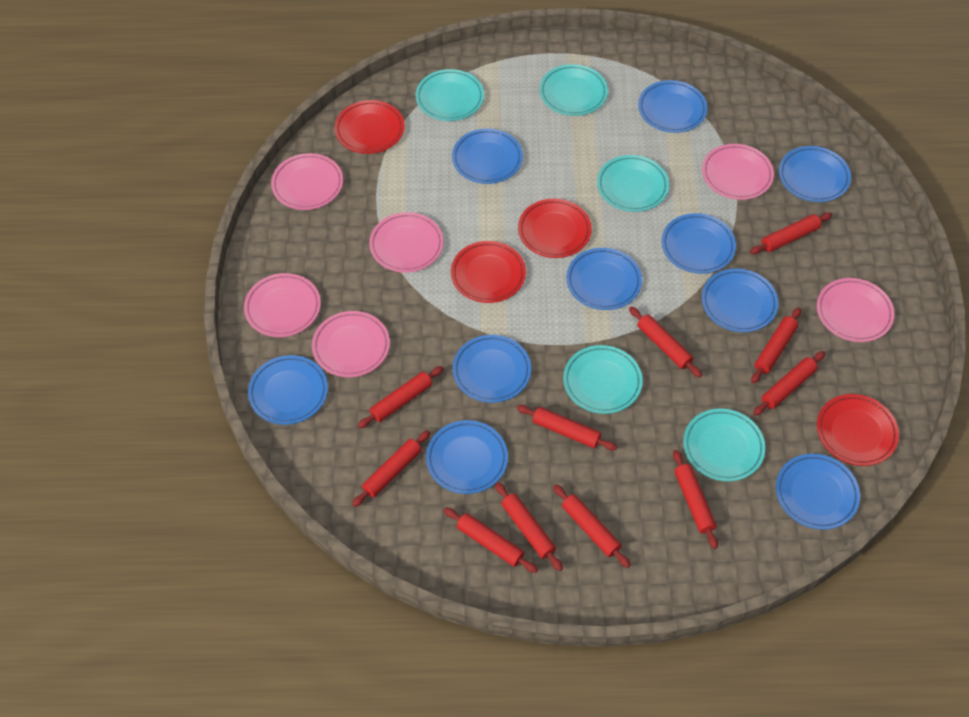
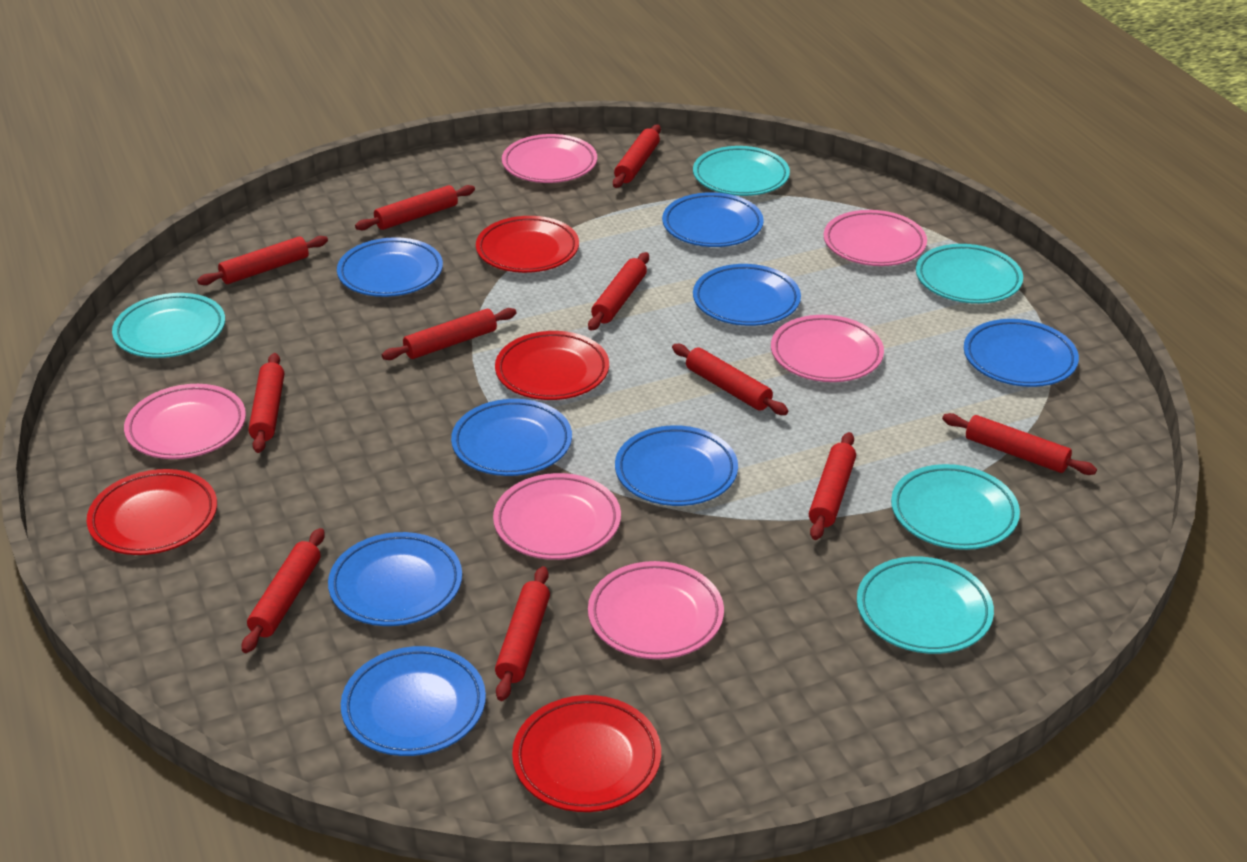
blue plate: 10 -> 8

